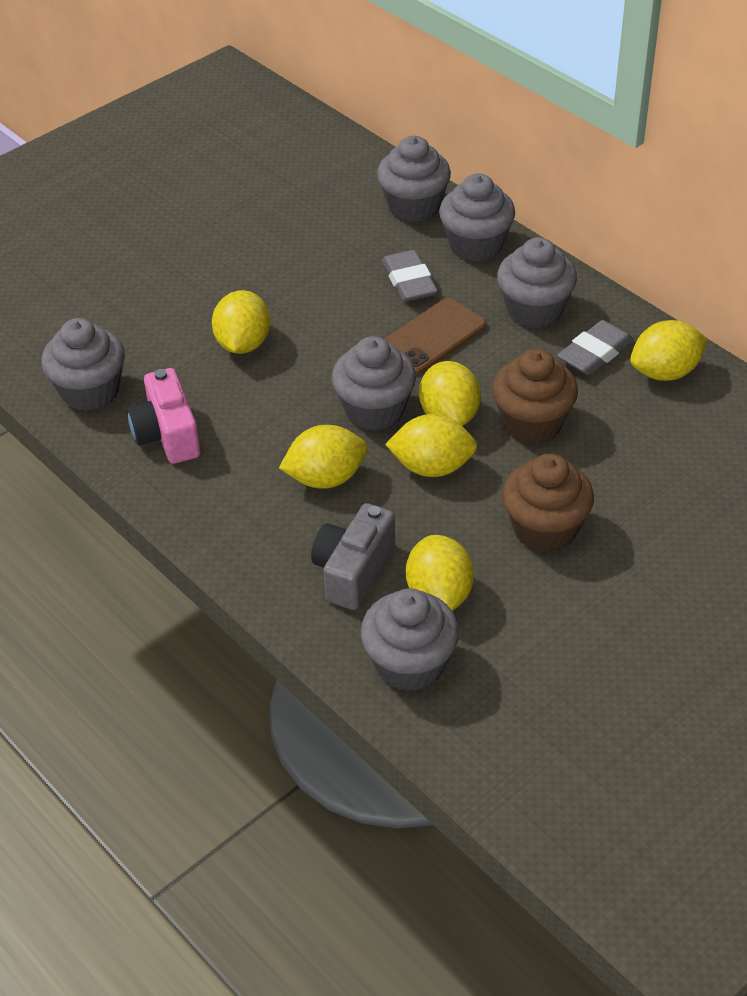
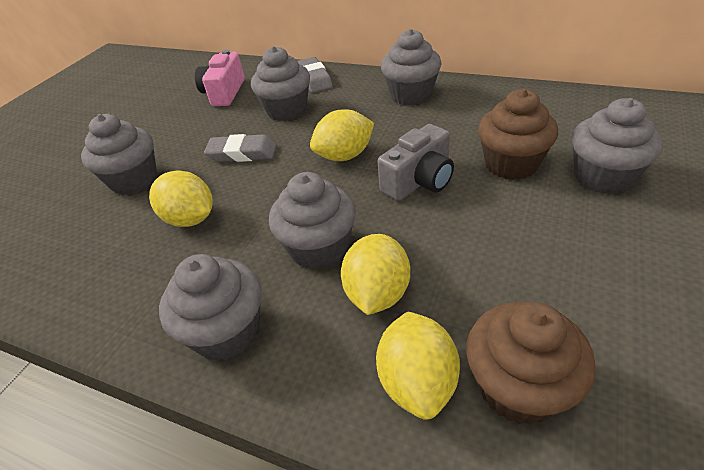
brown phone: 1 -> 0
yellow lemon: 6 -> 4

